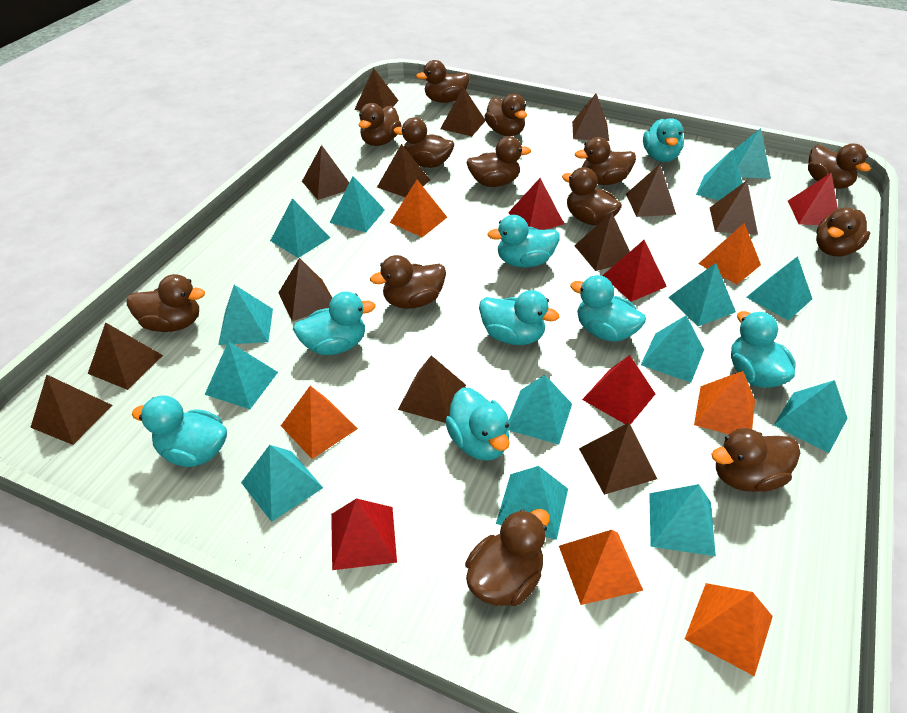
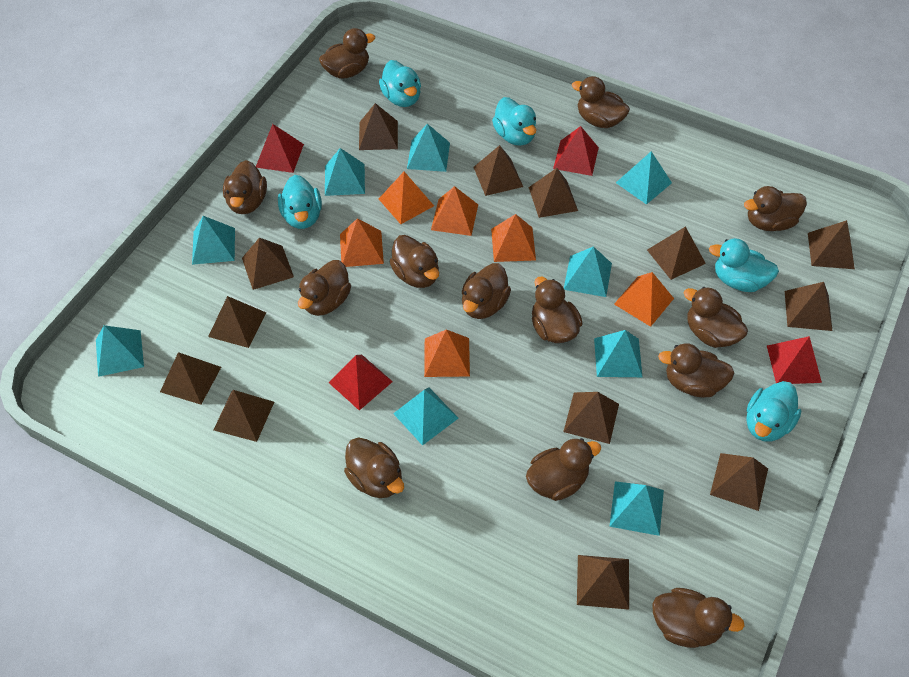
red pyramid: 5 -> 4
turquoise duck: 8 -> 5
turquoise pyramid: 14 -> 9

